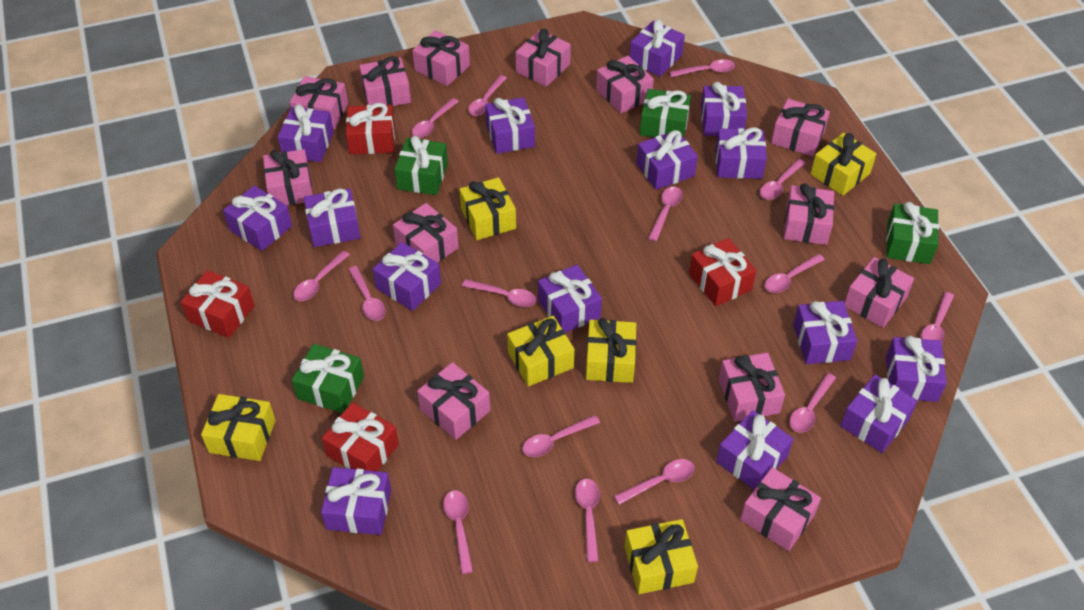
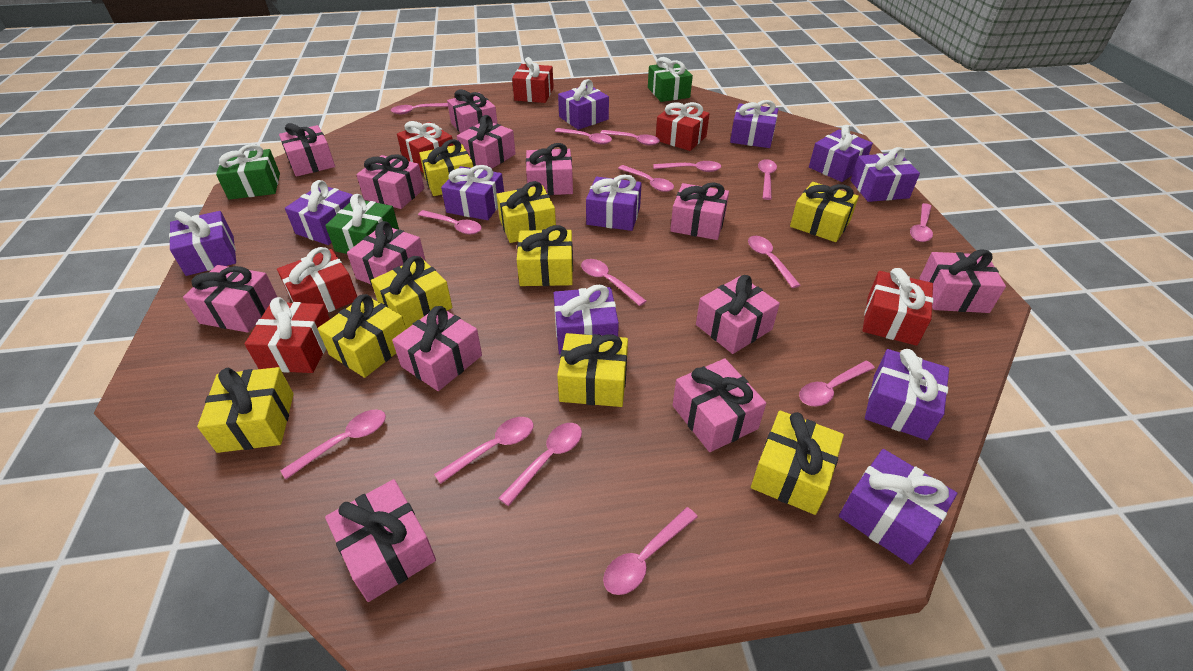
green gift: 4 -> 3
purple gift: 15 -> 11
red gift: 4 -> 6
yellow gift: 6 -> 9

